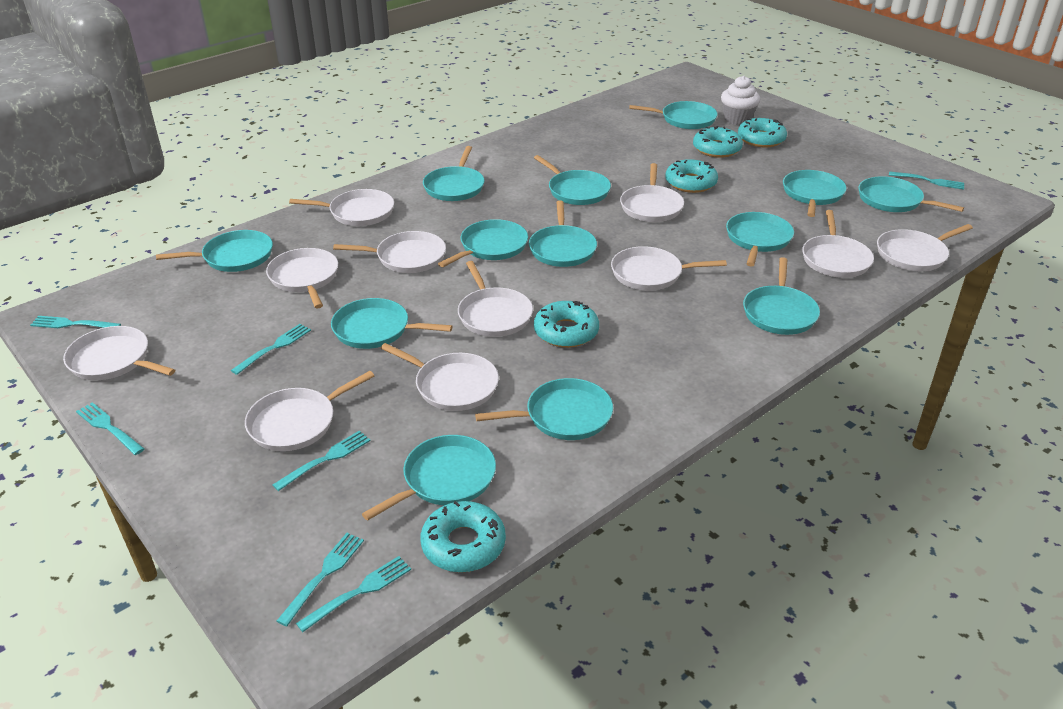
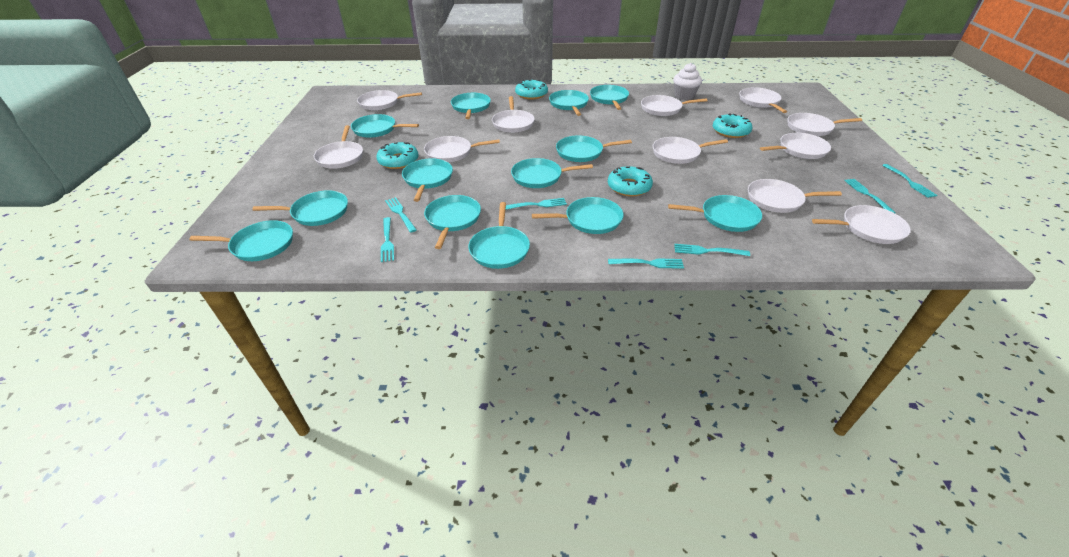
turquoise donut: 5 -> 4

